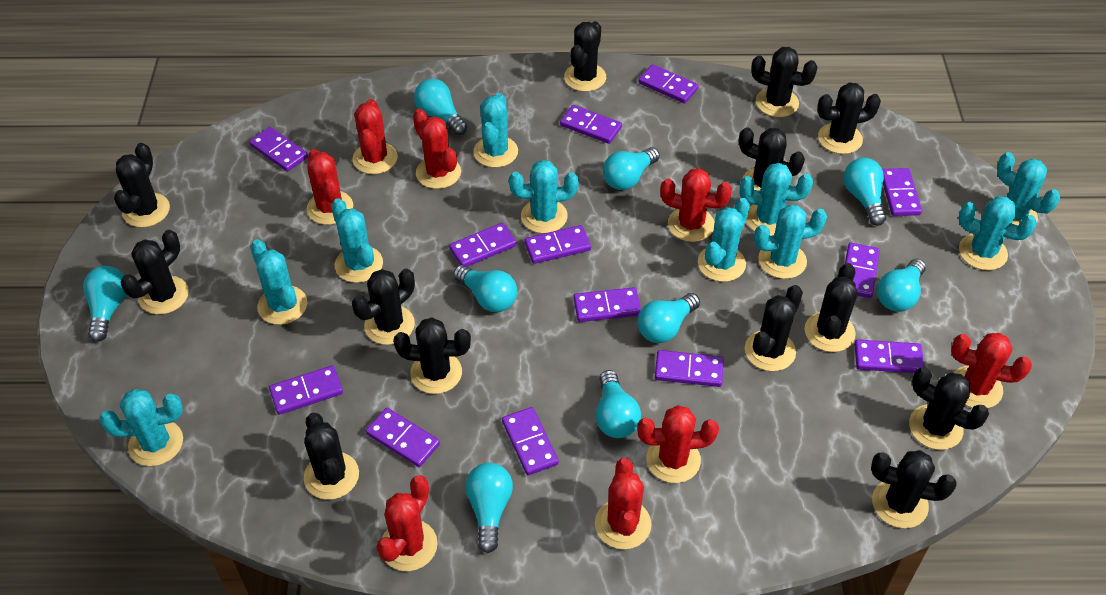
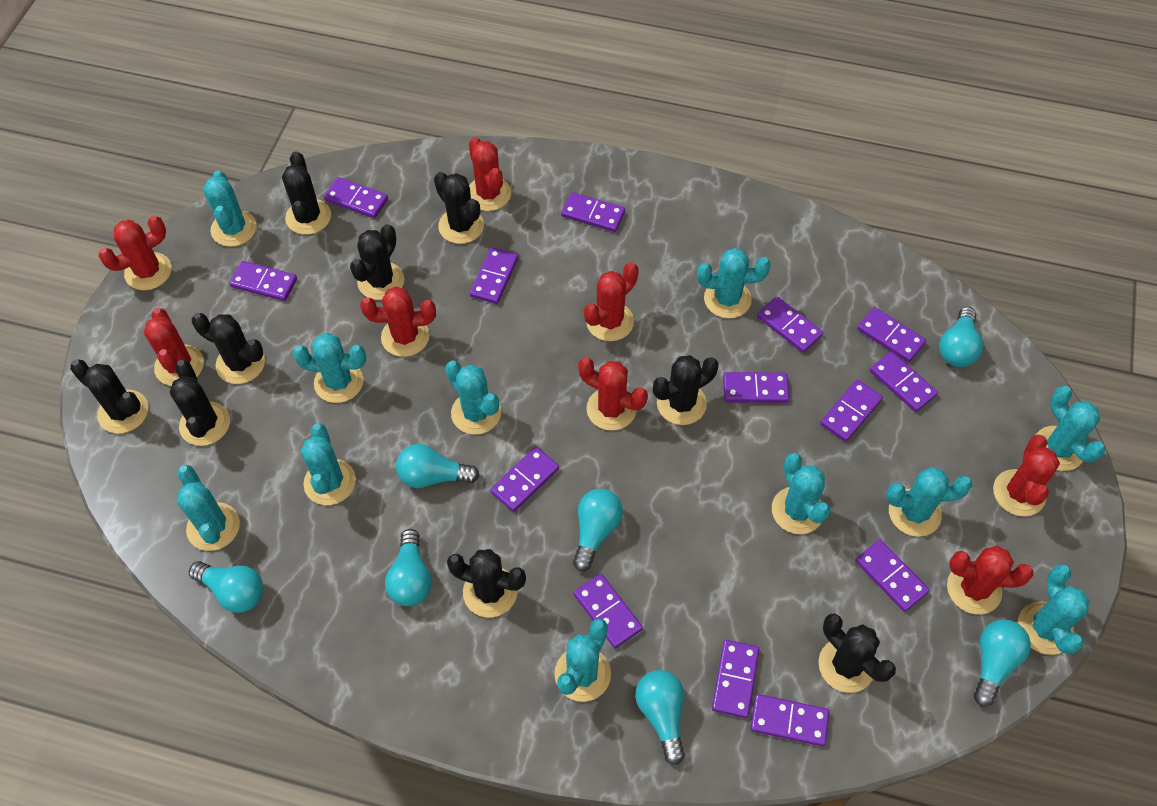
black cactus: 13 -> 9
purple domino: 13 -> 14
turquoise cactus: 10 -> 11
turquoise light bulb: 9 -> 7

